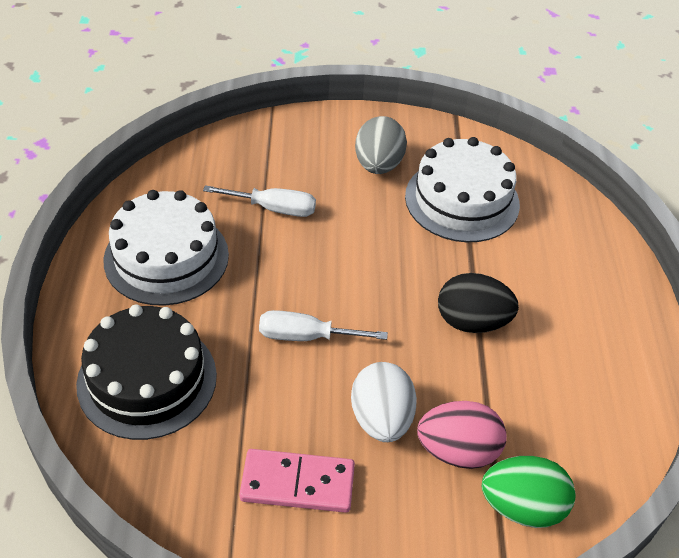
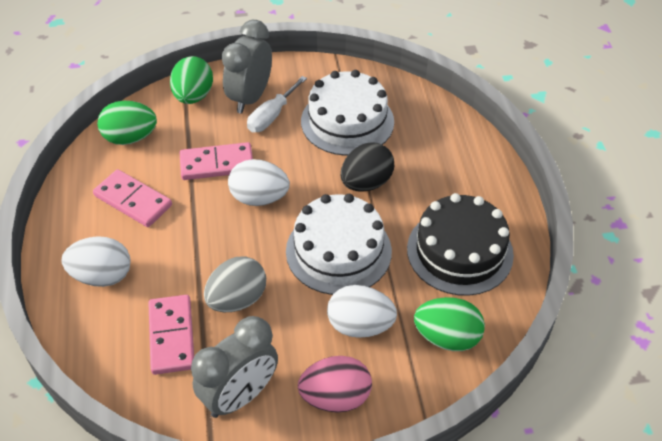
green egg: 1 -> 3
grey clock: 0 -> 2
pink domino: 1 -> 3
white egg: 1 -> 3
white screwdriver: 2 -> 1

